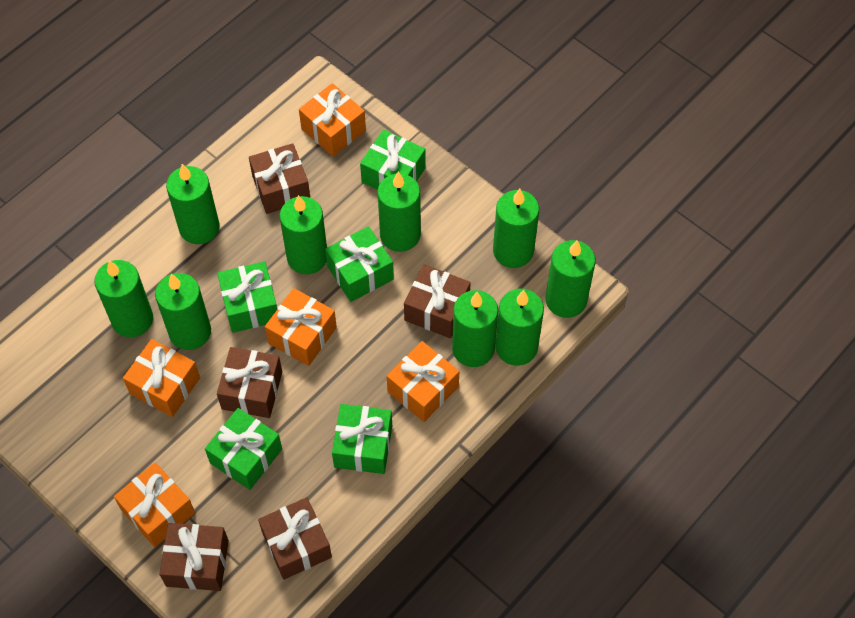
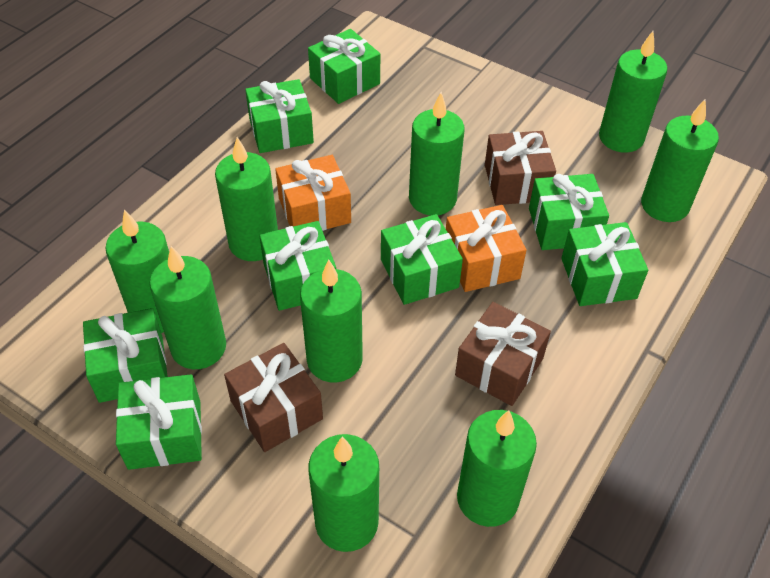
brown gift: 5 -> 3
green gift: 5 -> 8
orange gift: 5 -> 2

